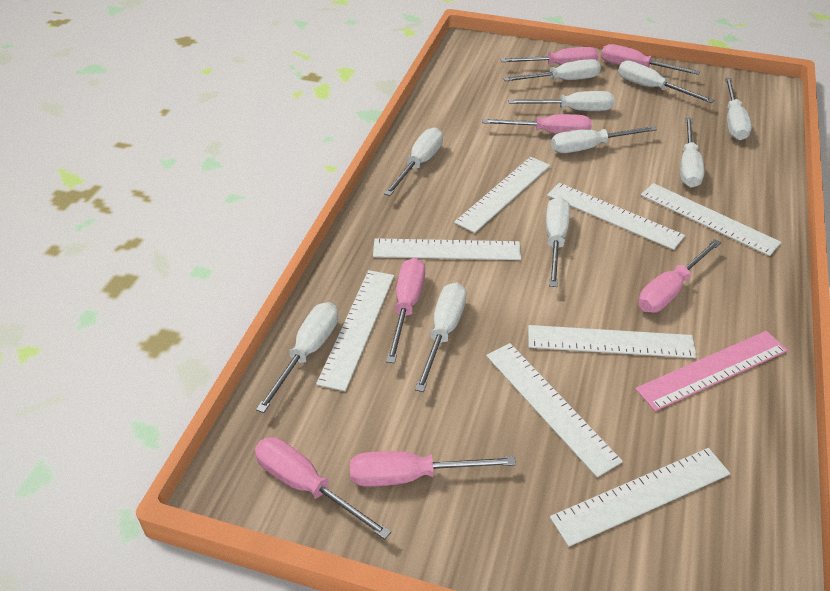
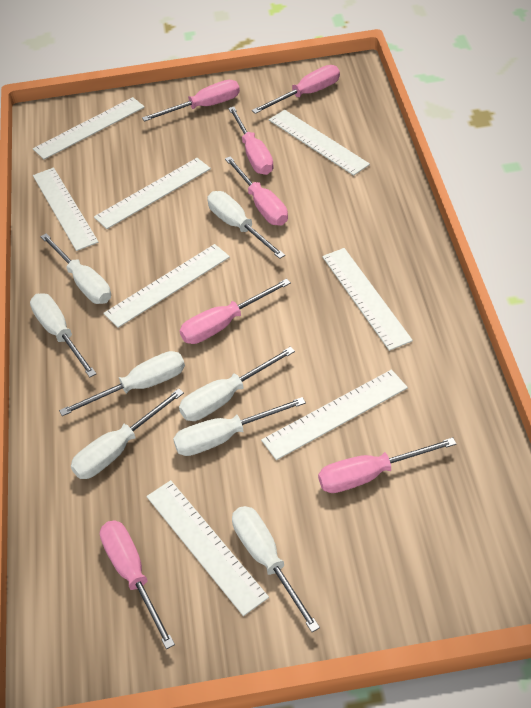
pink ruler: 1 -> 0
white screwdriver: 10 -> 8

